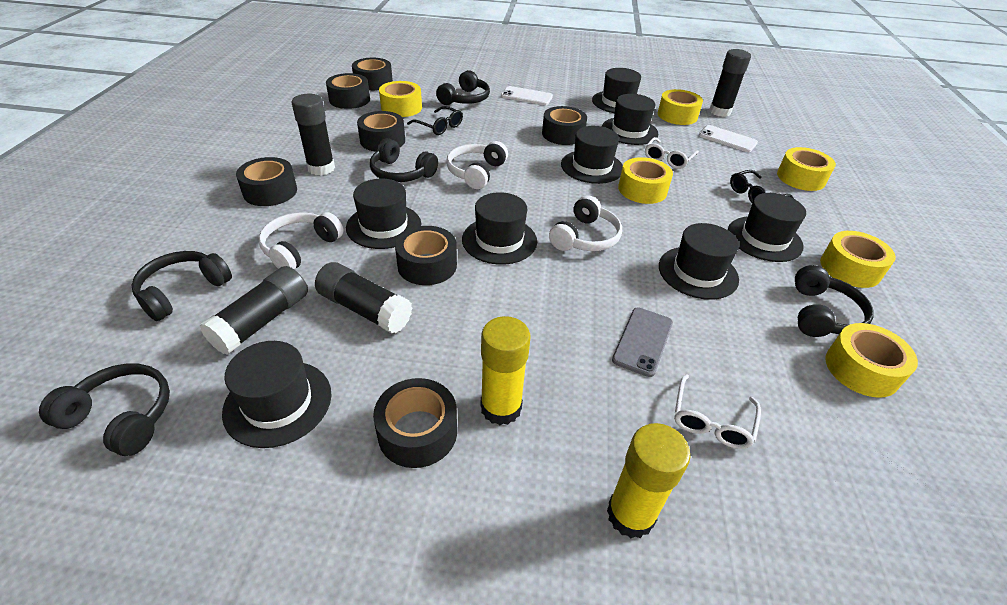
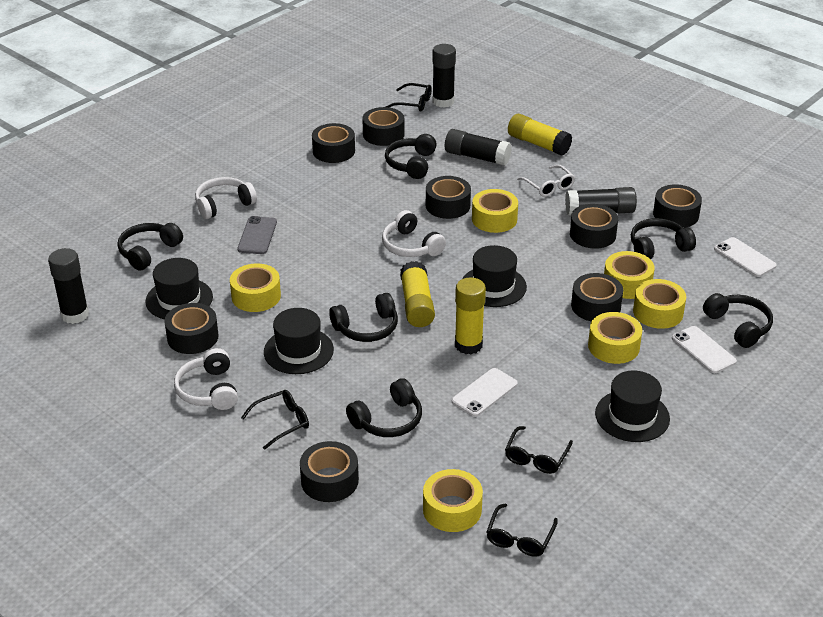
black glasses: 2 -> 4
black hat: 8 -> 4
black headphones: 5 -> 6
black tape: 7 -> 8
white glasses: 2 -> 1
white phone: 2 -> 3
yellow glue stick: 2 -> 3

